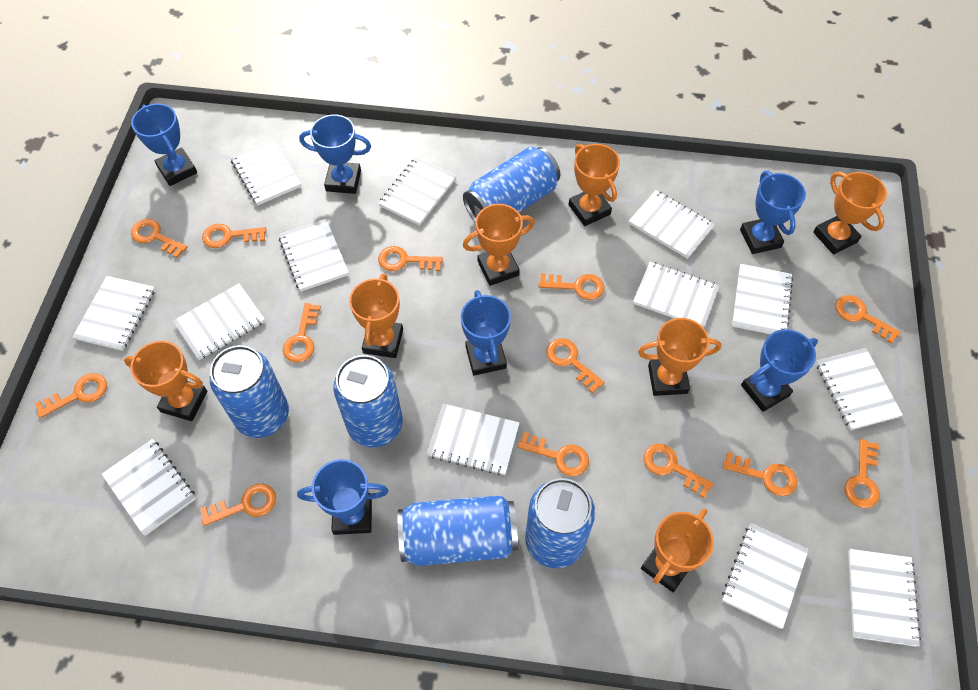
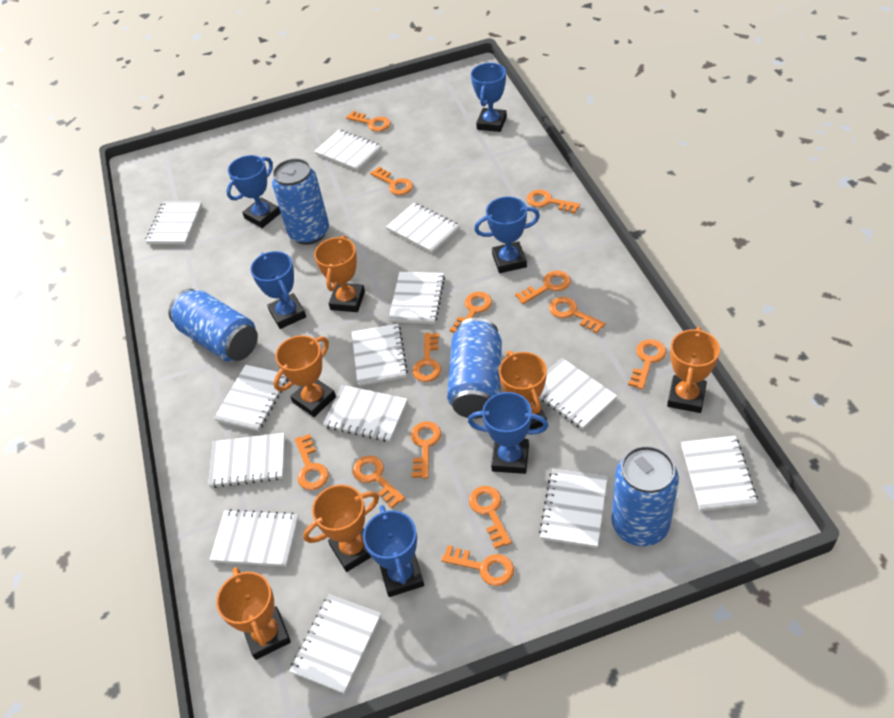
blue can: 5 -> 4
orange trophy: 7 -> 6

